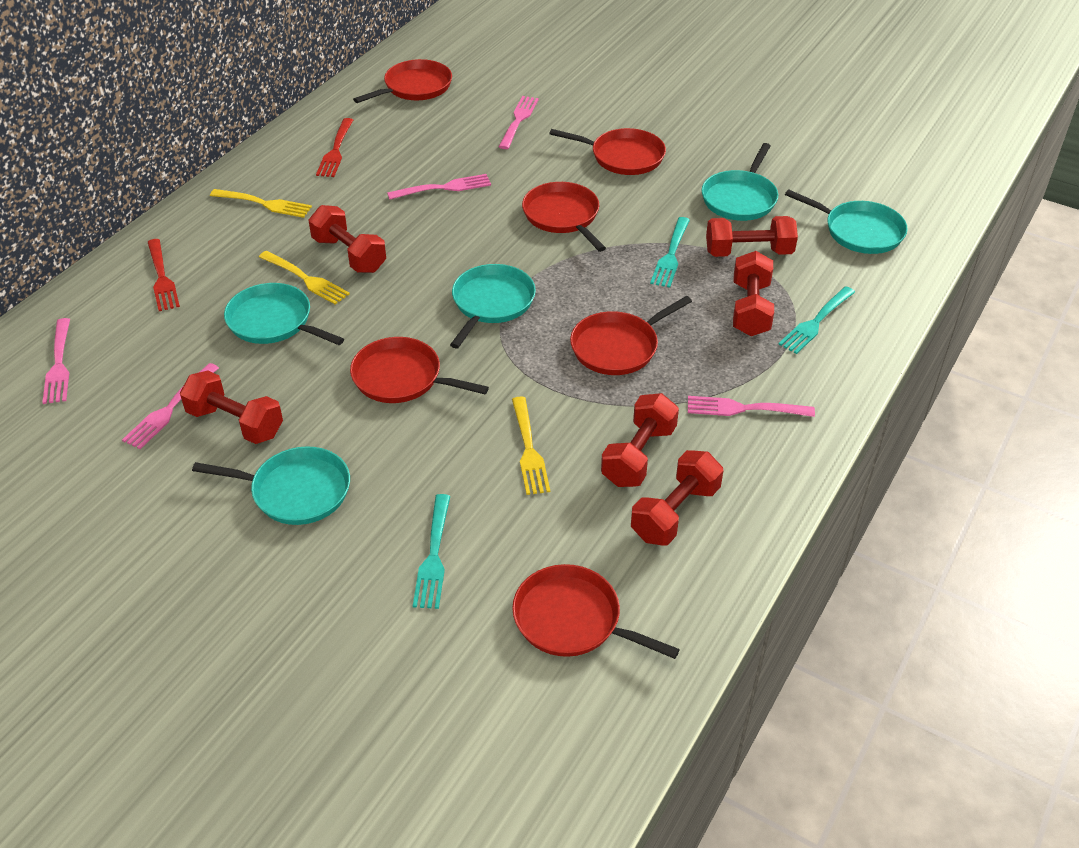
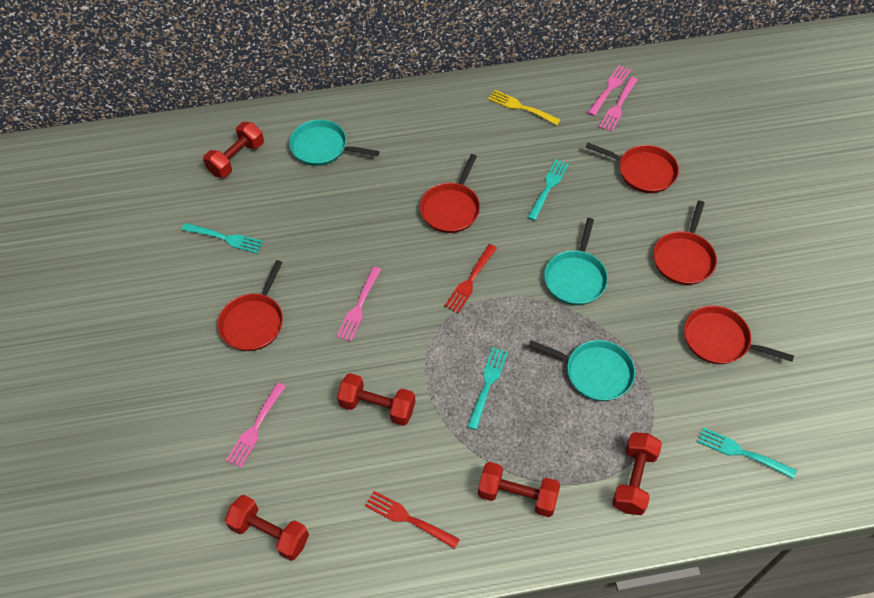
pink fork: 5 -> 4
red dumbbell: 6 -> 5
red pan: 6 -> 5
turquoise fork: 3 -> 4
turquoise pan: 5 -> 3
yellow fork: 3 -> 1

